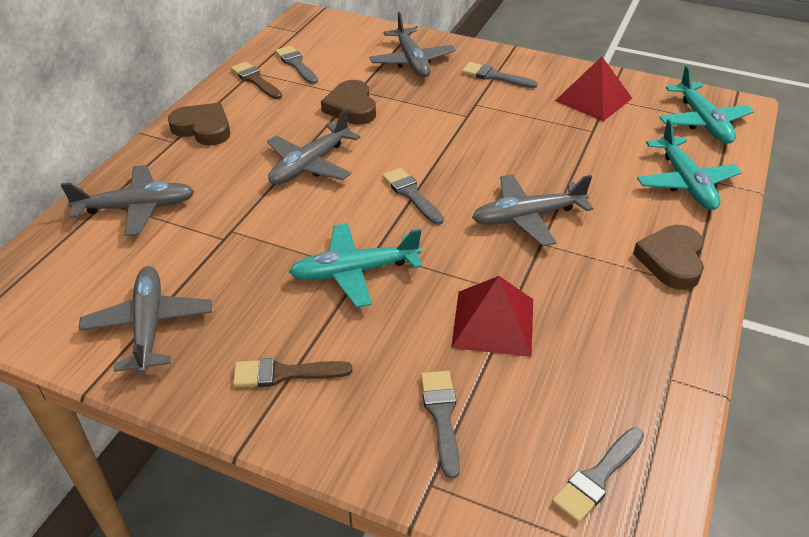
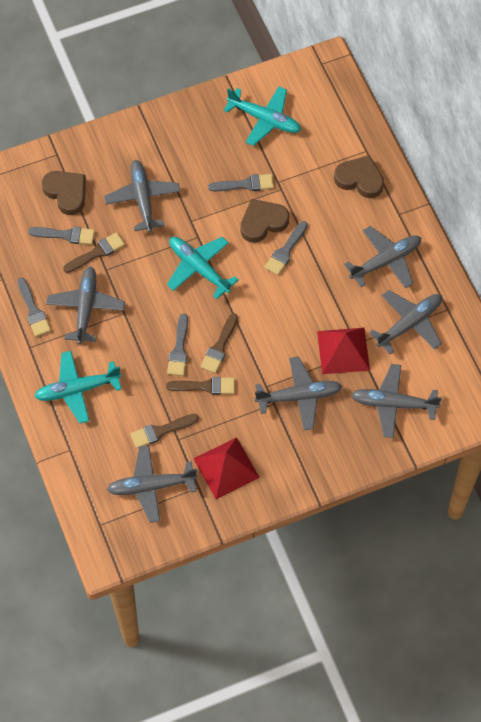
brown brush: 2 -> 4
grey plane: 5 -> 7

